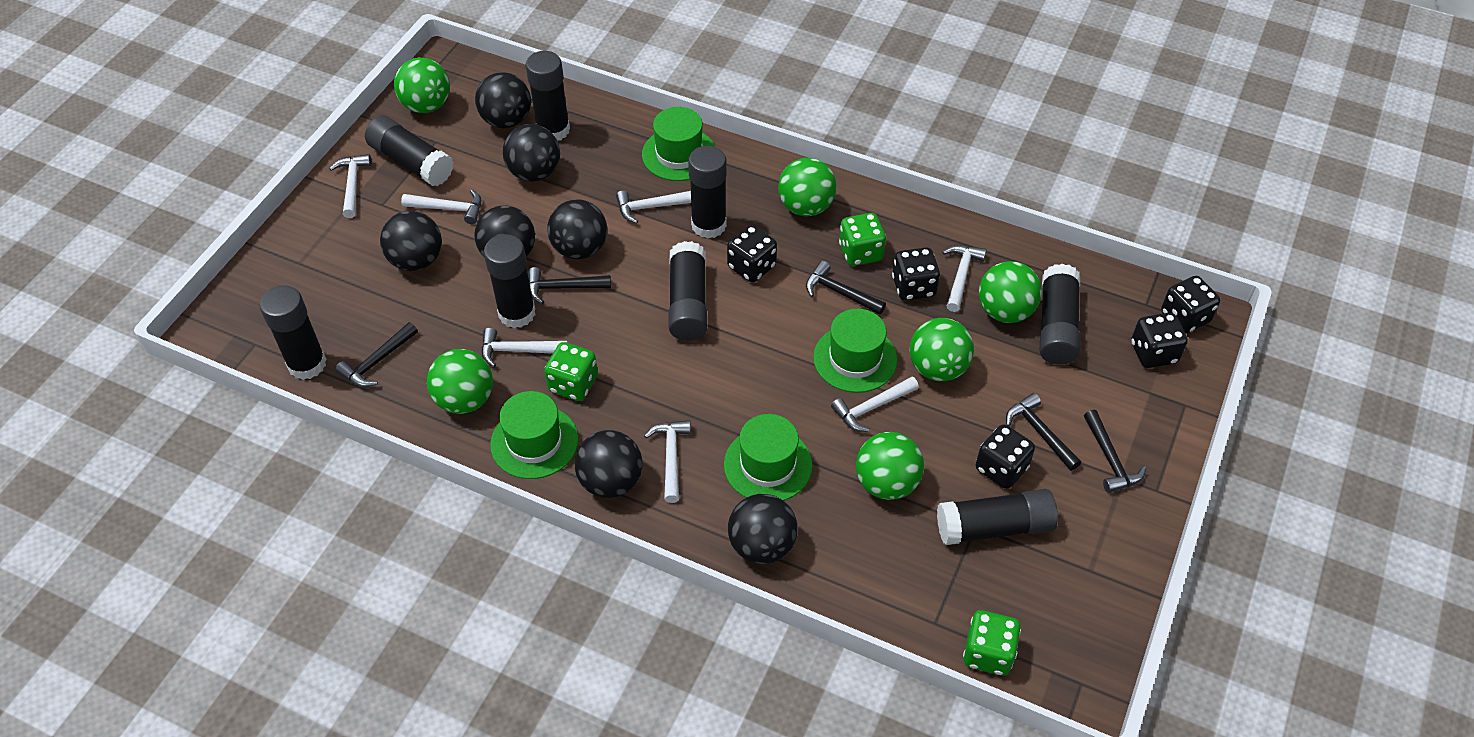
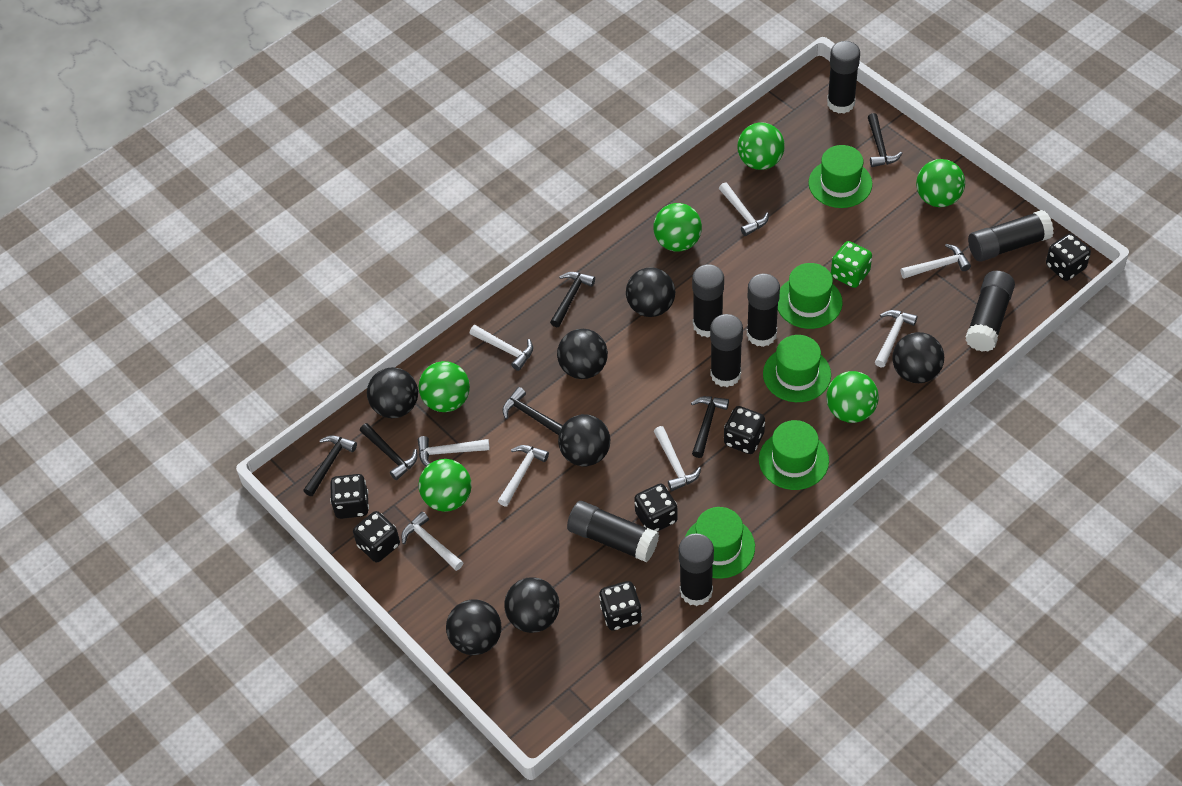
black dice: 5 -> 6
black hammer: 5 -> 6
green dice: 3 -> 1
green hat: 4 -> 5
white hammer: 7 -> 8

